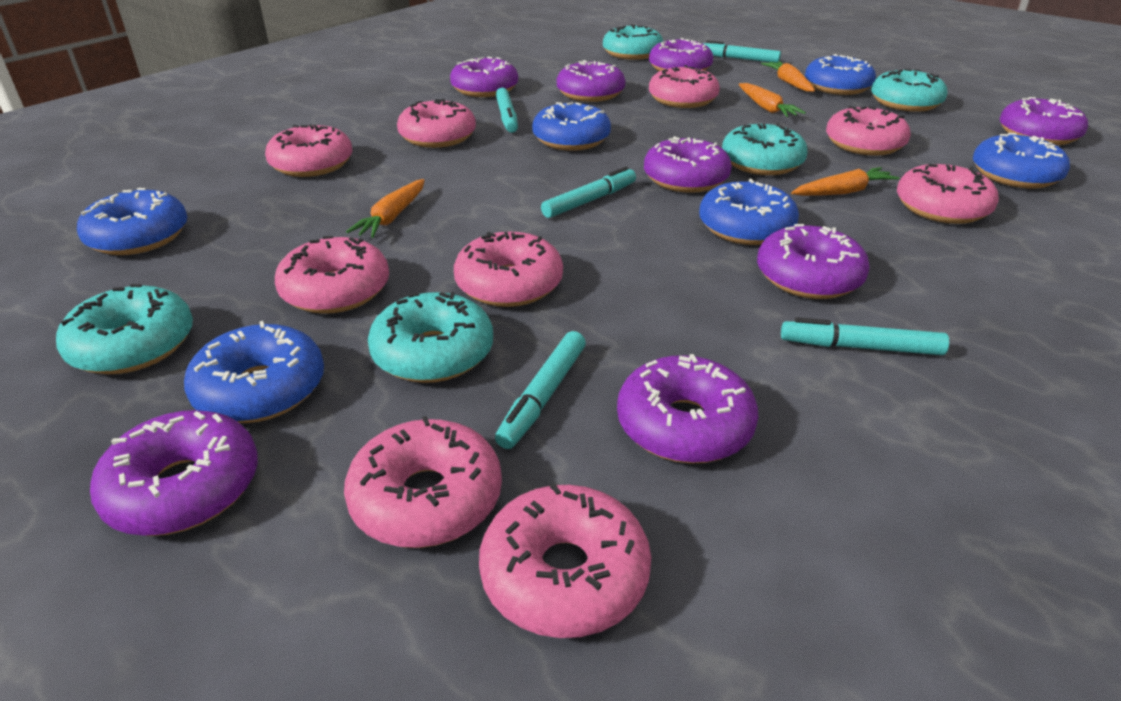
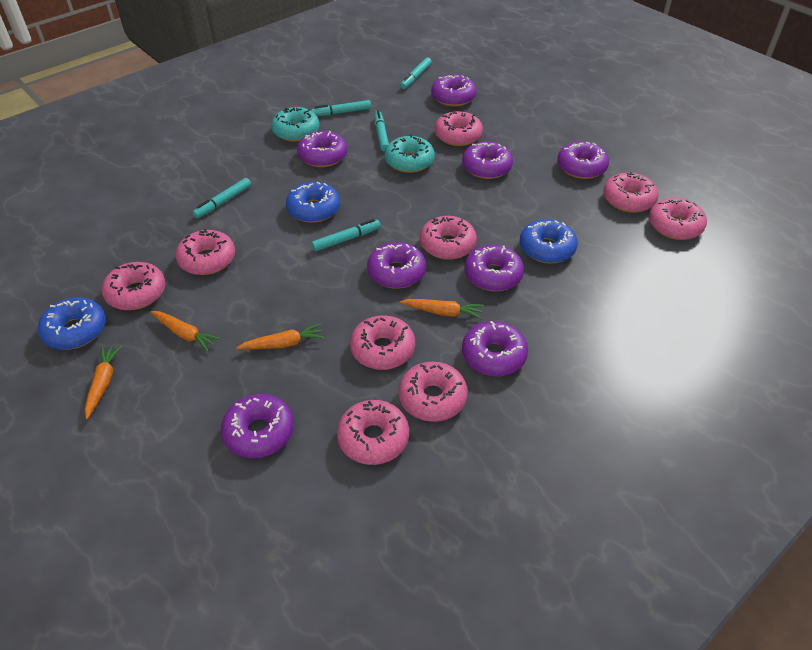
blue donut: 6 -> 3
turquoise donut: 5 -> 2

